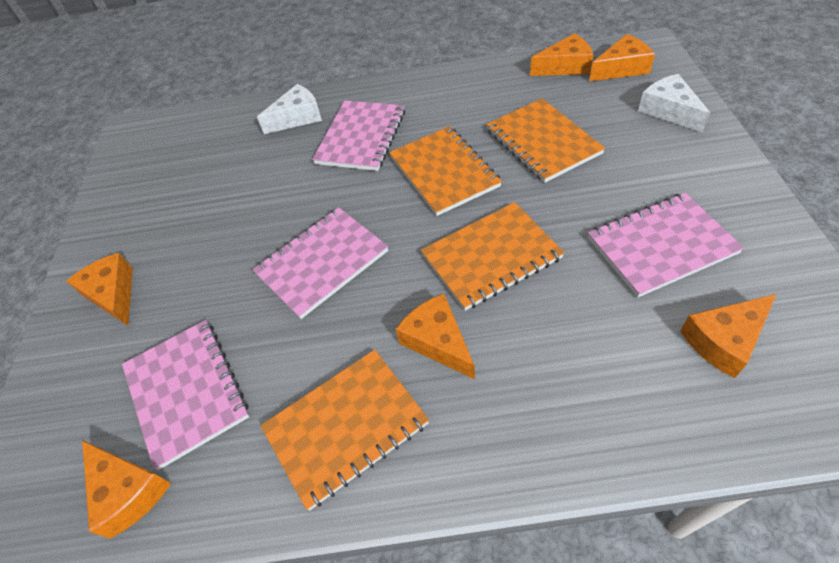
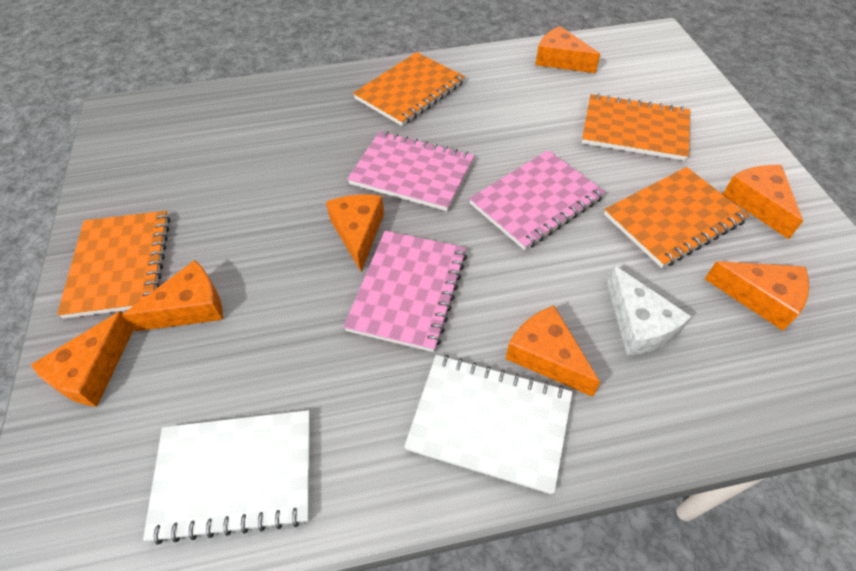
orange cheese: 6 -> 7
pink notebook: 4 -> 3
white cheese: 2 -> 1
white notebook: 0 -> 2

